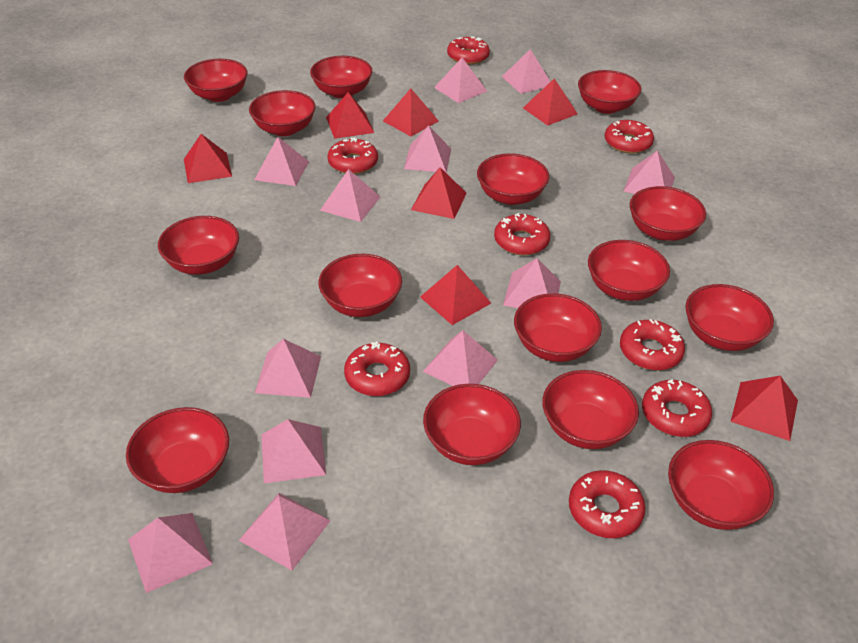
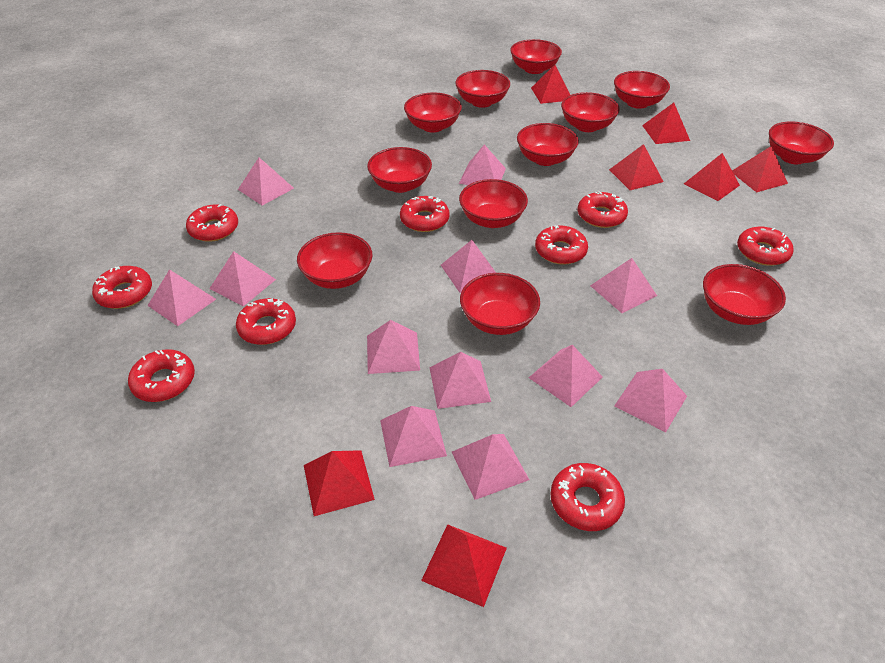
red bowl: 15 -> 12
red donut: 8 -> 9

